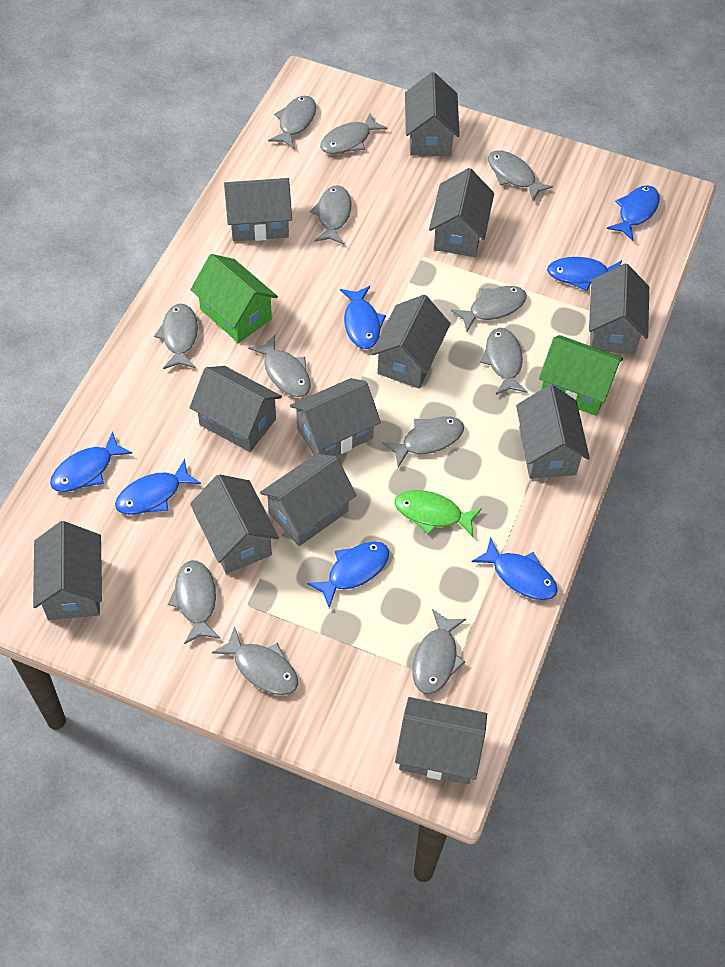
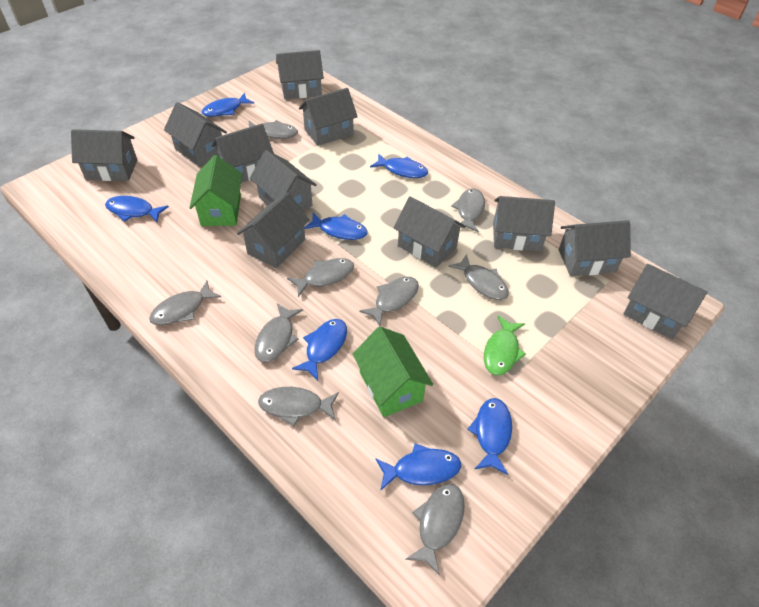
grey fish: 12 -> 9
grey house: 12 -> 11

